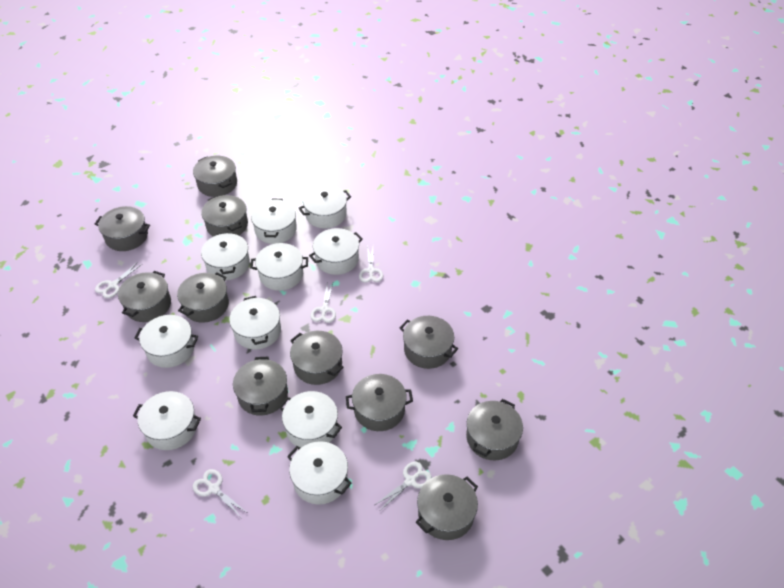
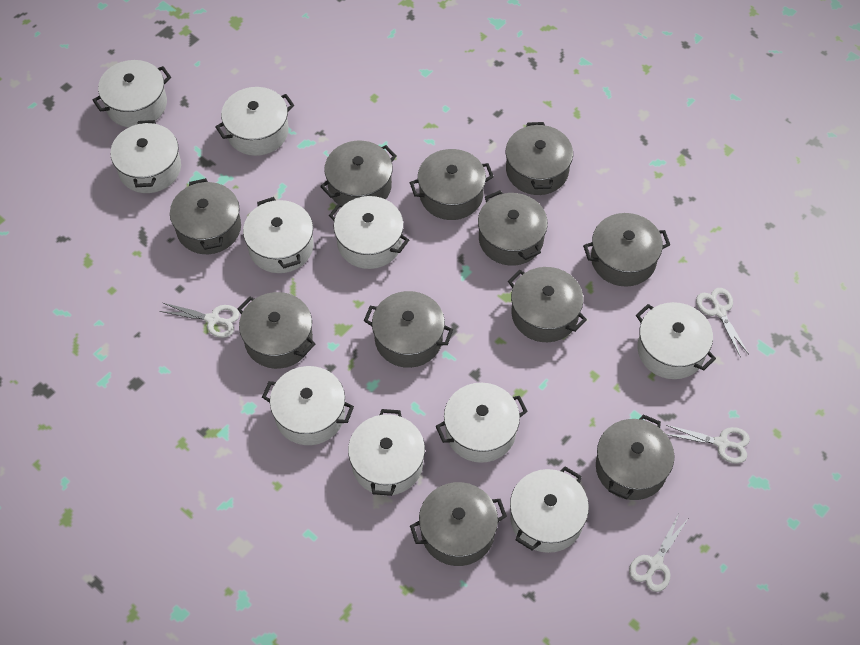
white scissors: 5 -> 4

